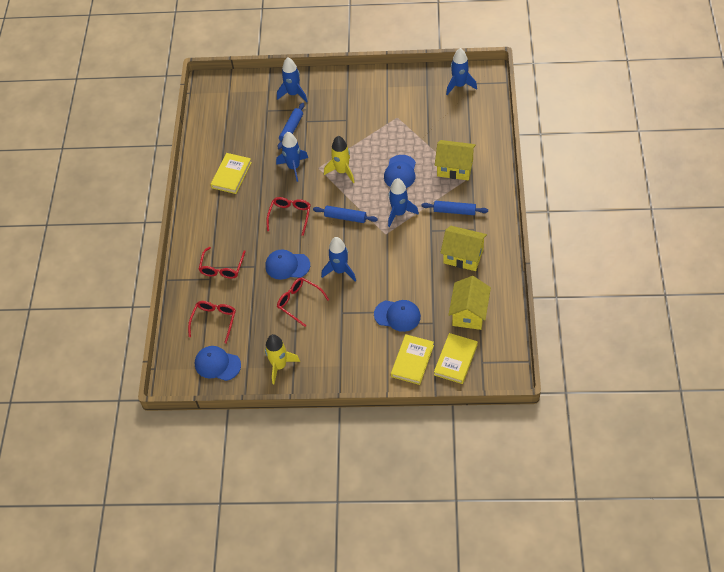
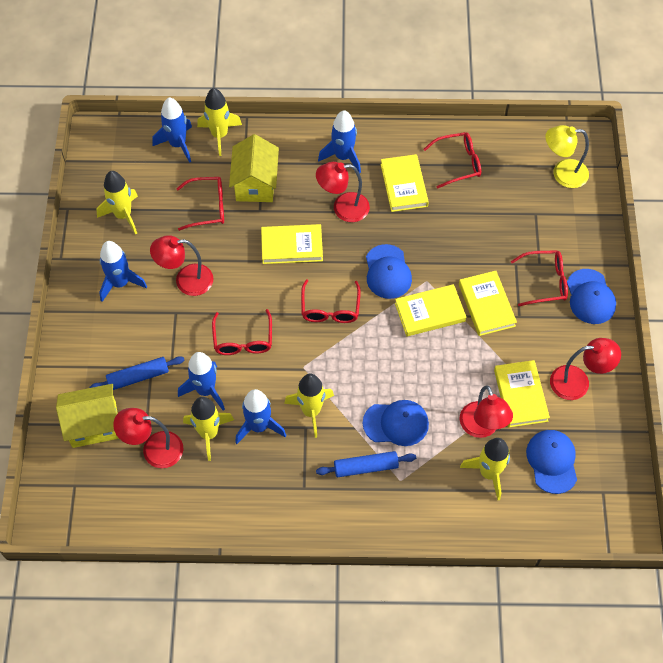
blue rolling pin: 3 -> 2
red glasses: 4 -> 5
red lamp: 0 -> 5
yellow book: 3 -> 5
yellow house: 3 -> 2
yellow lamp: 0 -> 1
yellow rocket: 2 -> 5

